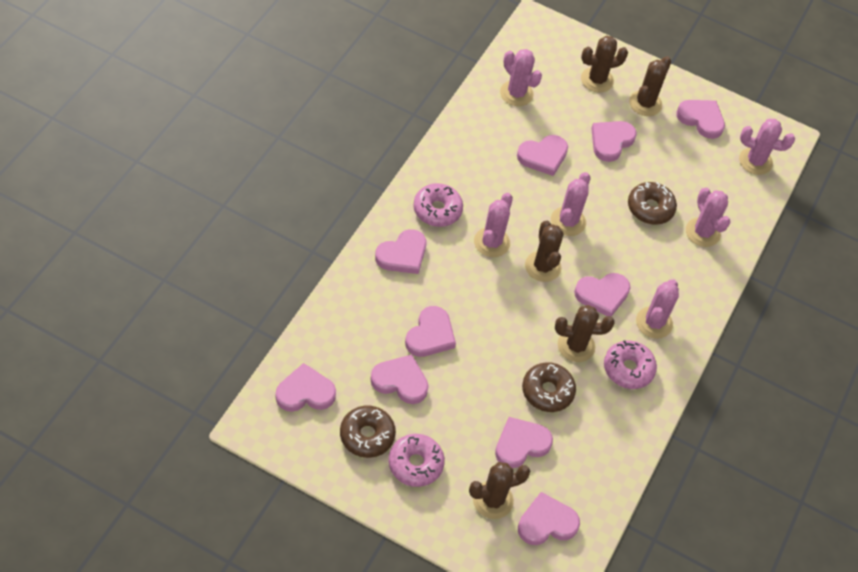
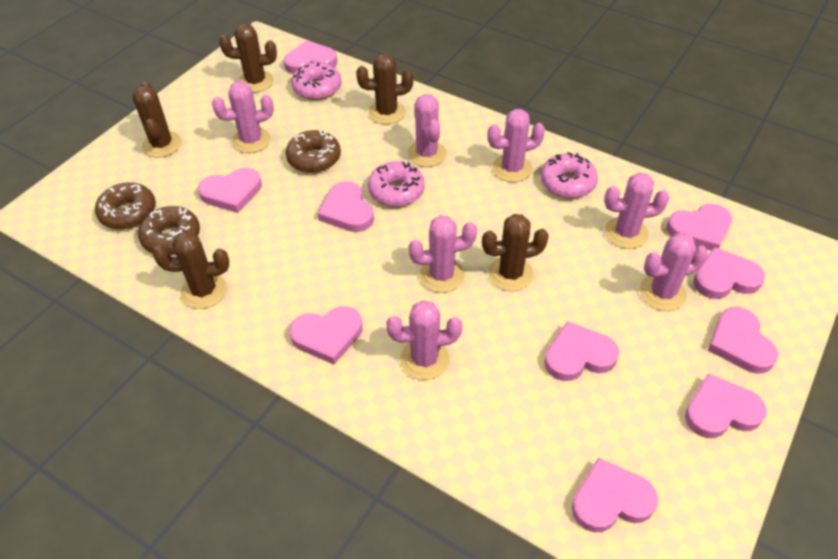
pink cactus: 6 -> 7

